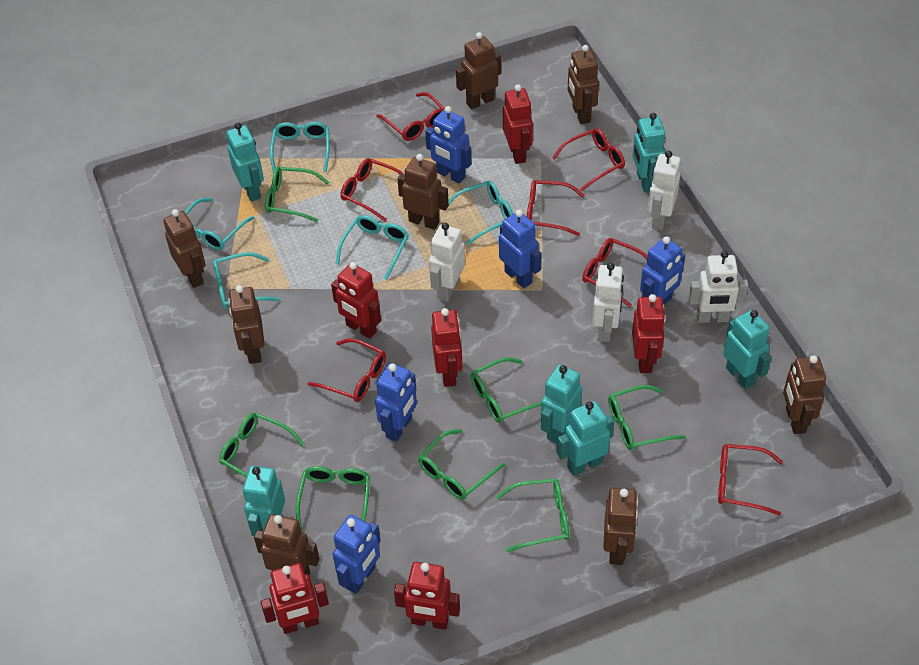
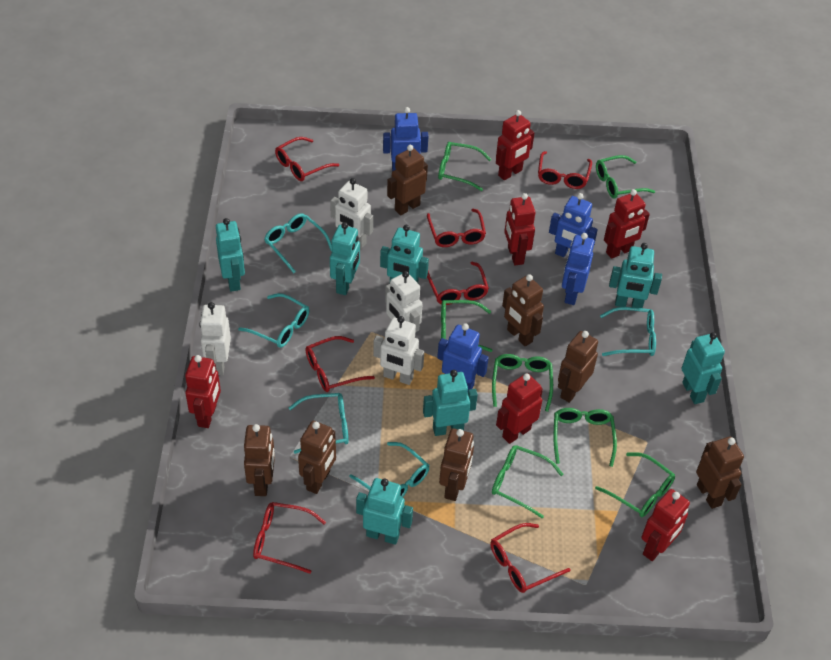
blue robot: 5 -> 4
brown robot: 8 -> 7
turquoise robot: 6 -> 7

